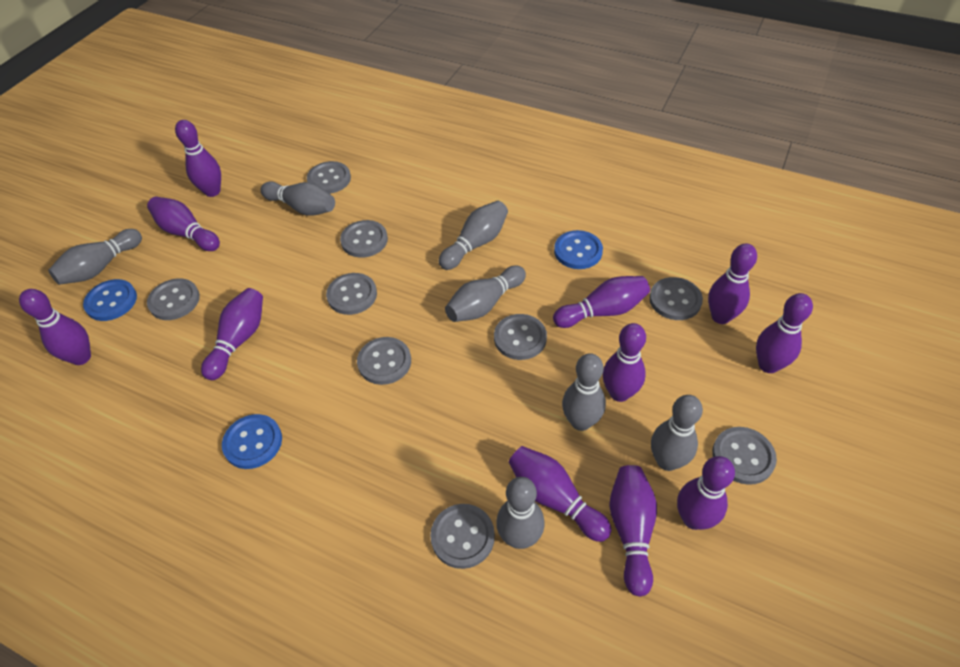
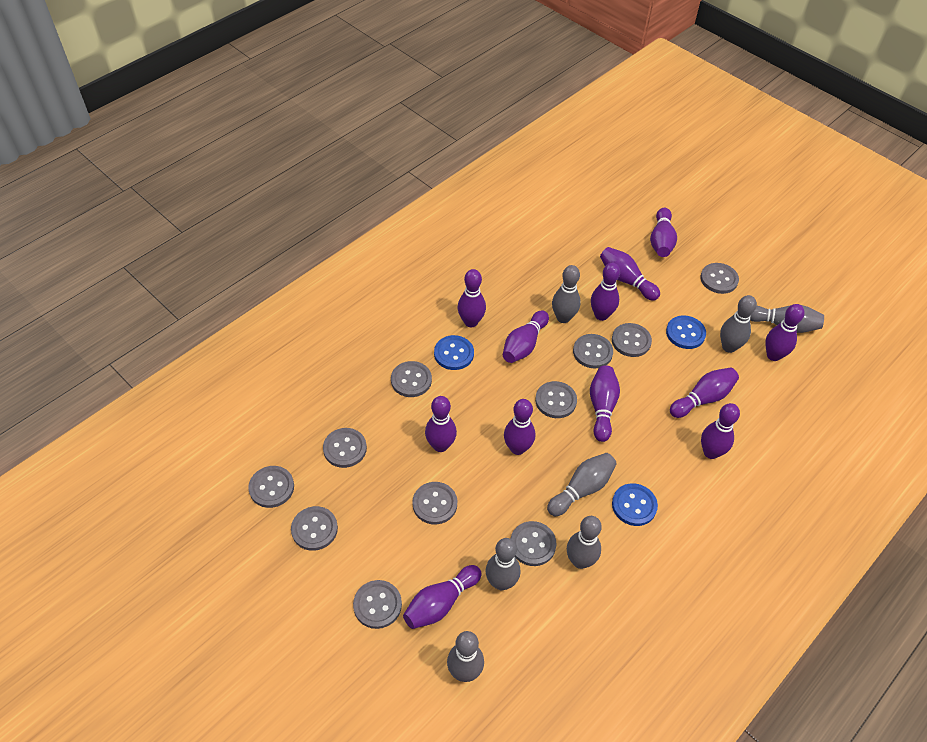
grey button: 9 -> 11
purple bowling pin: 11 -> 12

